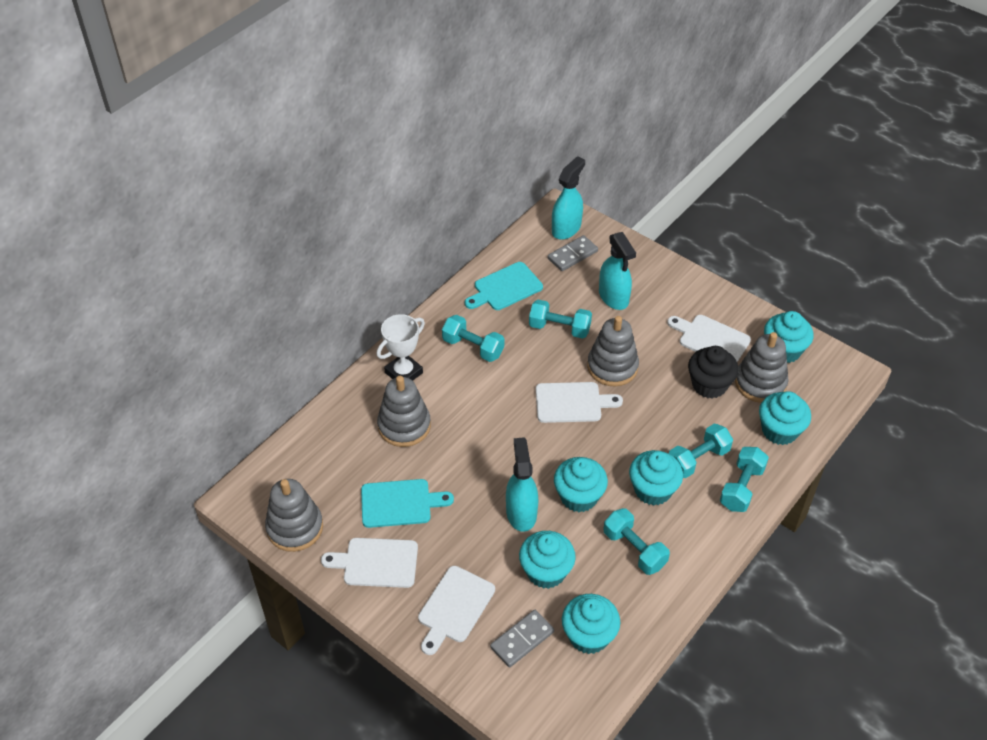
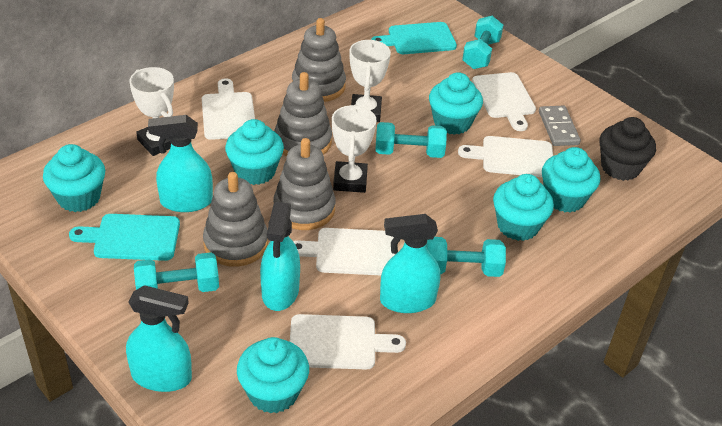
grey domino: 2 -> 1
turquoise dumbbell: 5 -> 4
turquoise spray bottle: 3 -> 4
white cutting board: 4 -> 5
white trophy: 1 -> 3

